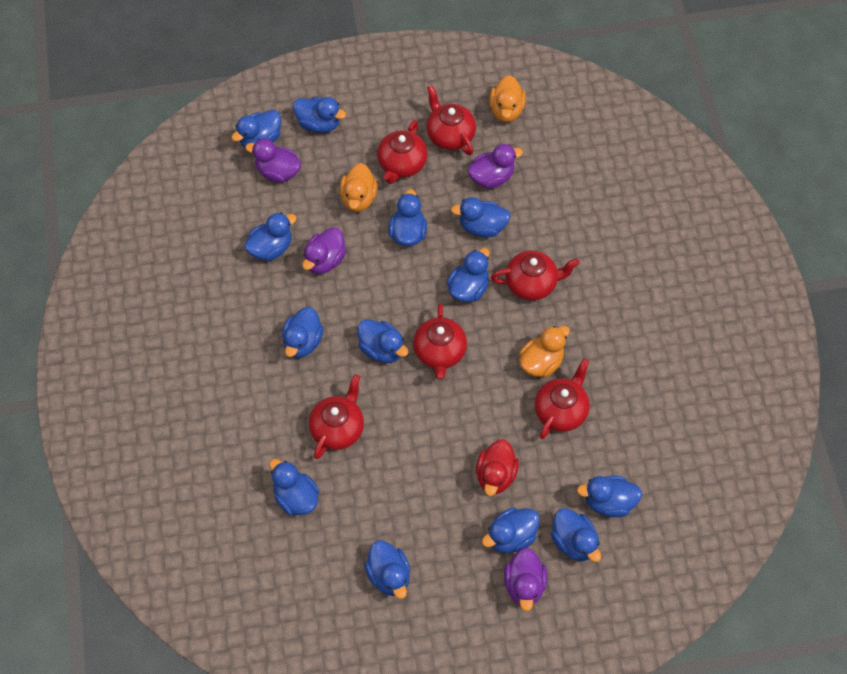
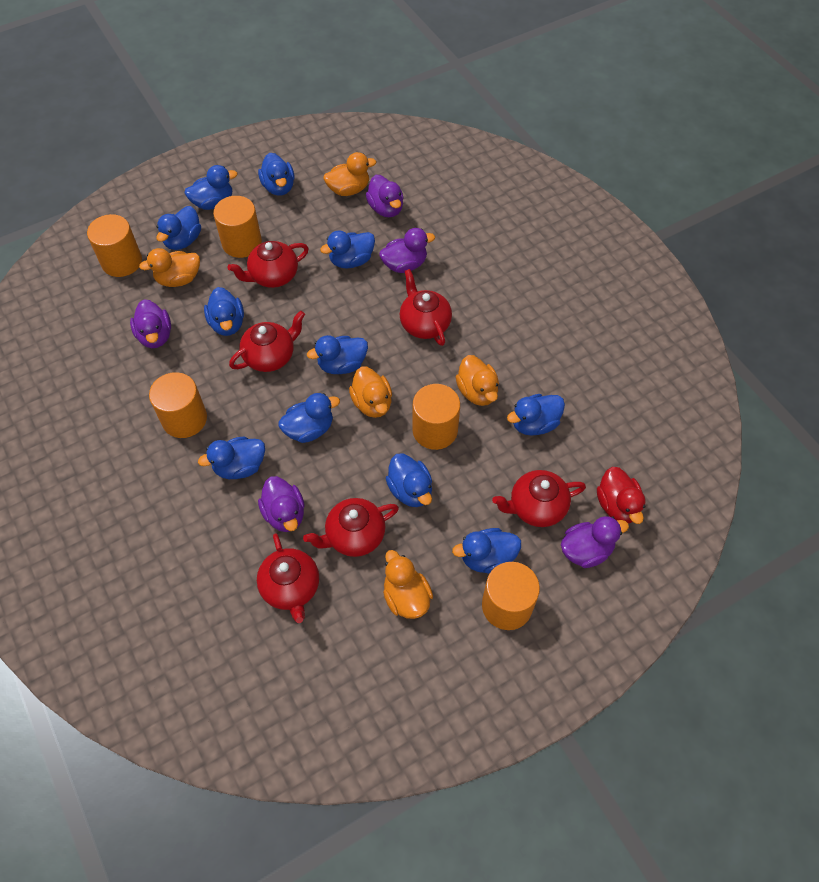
blue duck: 13 -> 11
orange cylinder: 0 -> 5
orange duck: 3 -> 5
purple duck: 4 -> 5

